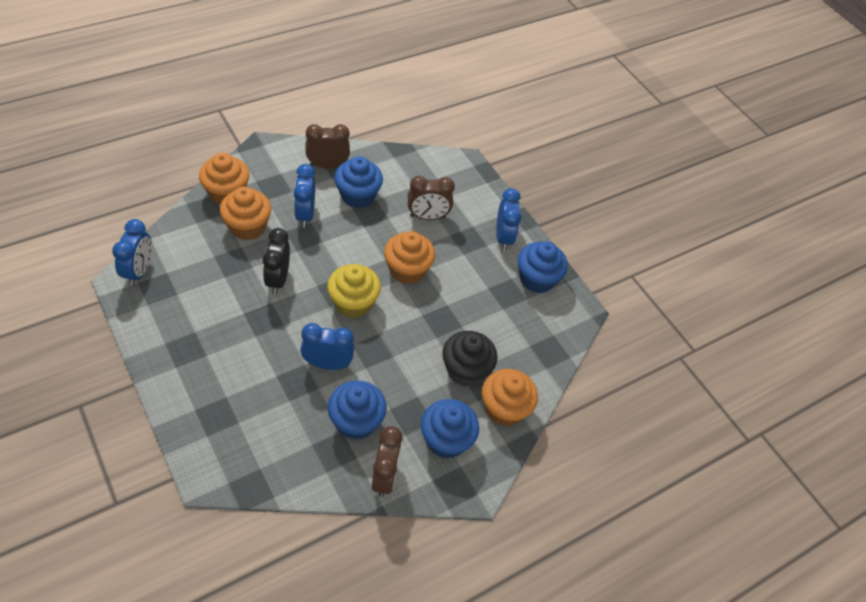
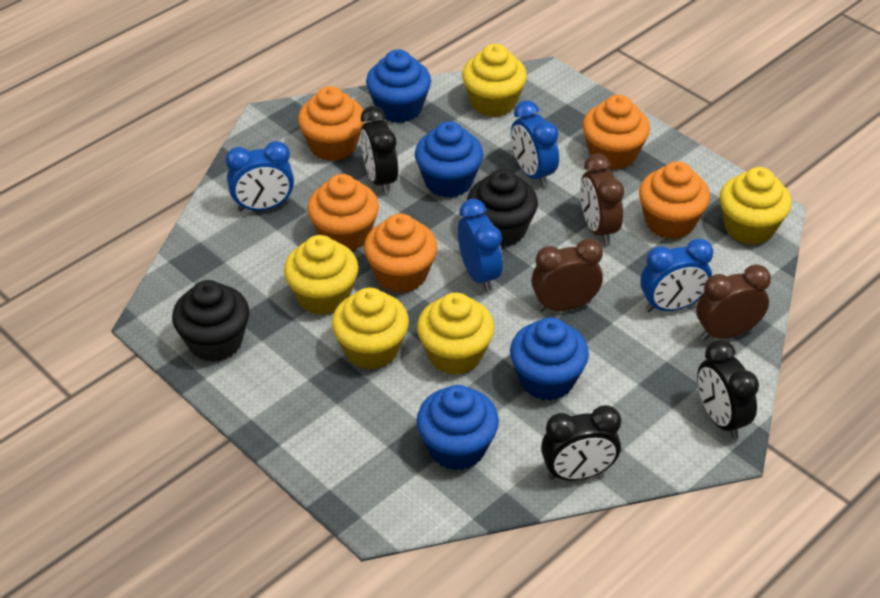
black clock: 1 -> 3
black cupcake: 1 -> 2
orange cupcake: 4 -> 5
yellow cupcake: 1 -> 5

